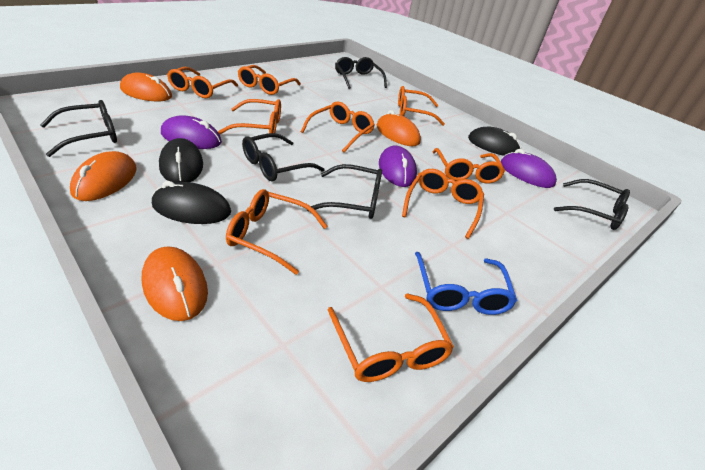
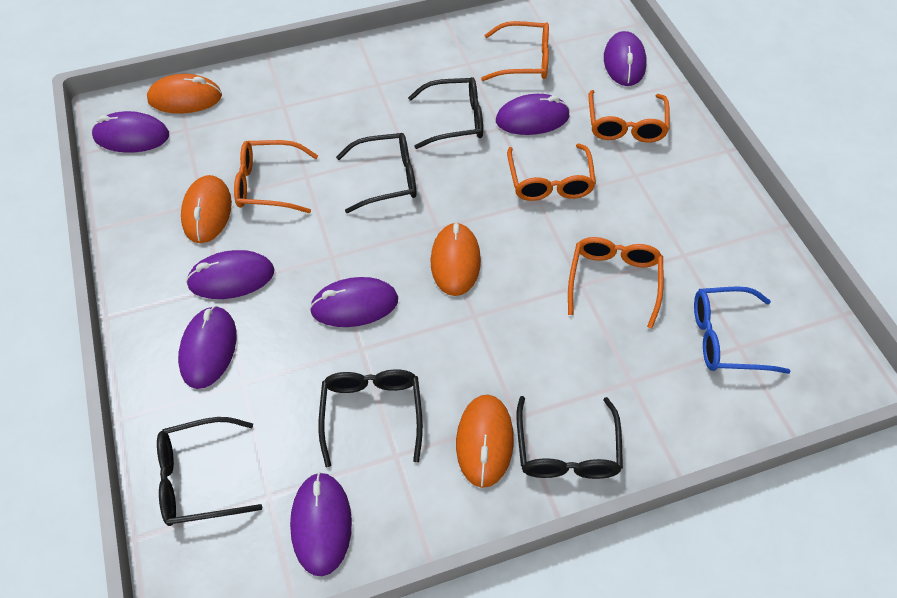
black mouse: 3 -> 0
orange glasses: 9 -> 5
purple mouse: 3 -> 7

